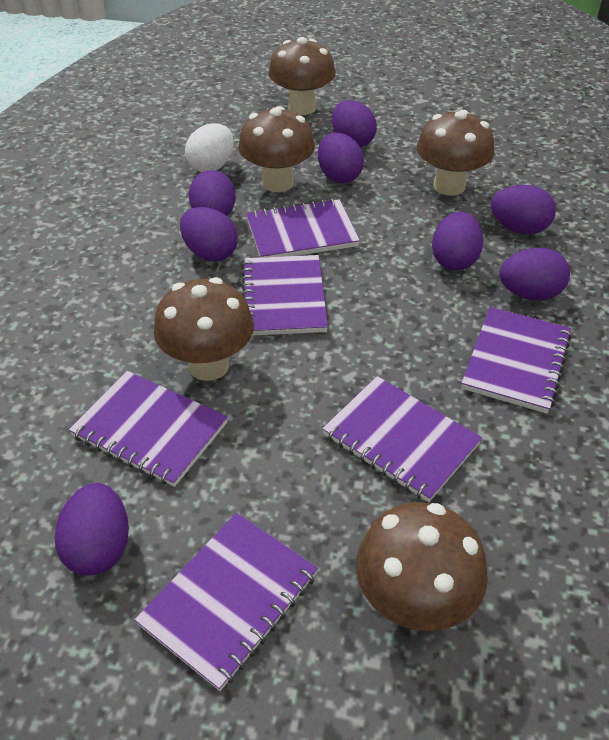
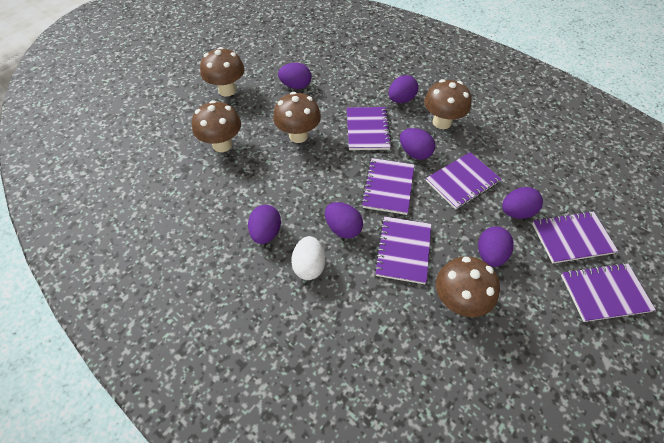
purple egg: 8 -> 7

